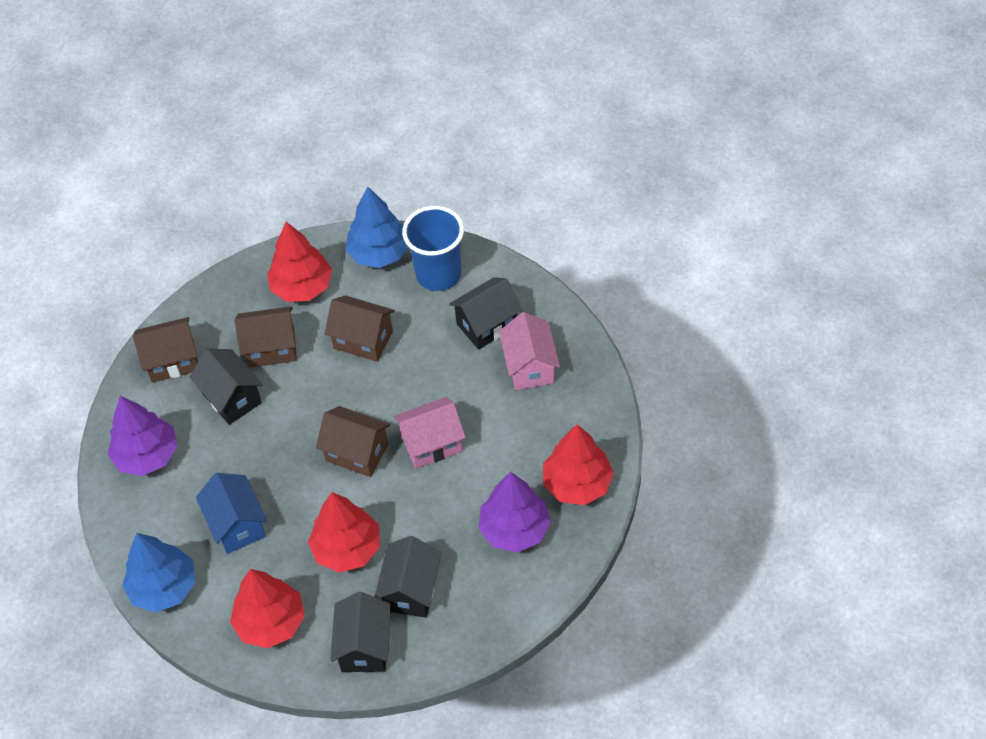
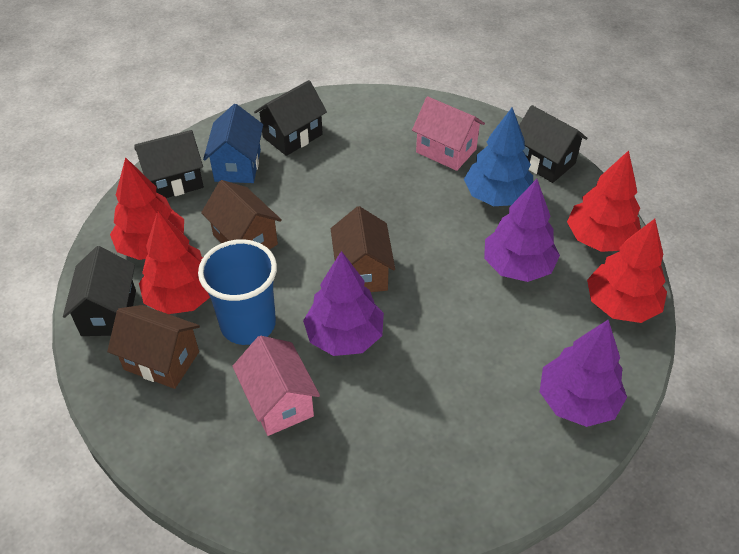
blue tree: 2 -> 1
brown house: 4 -> 3
purple tree: 2 -> 3

